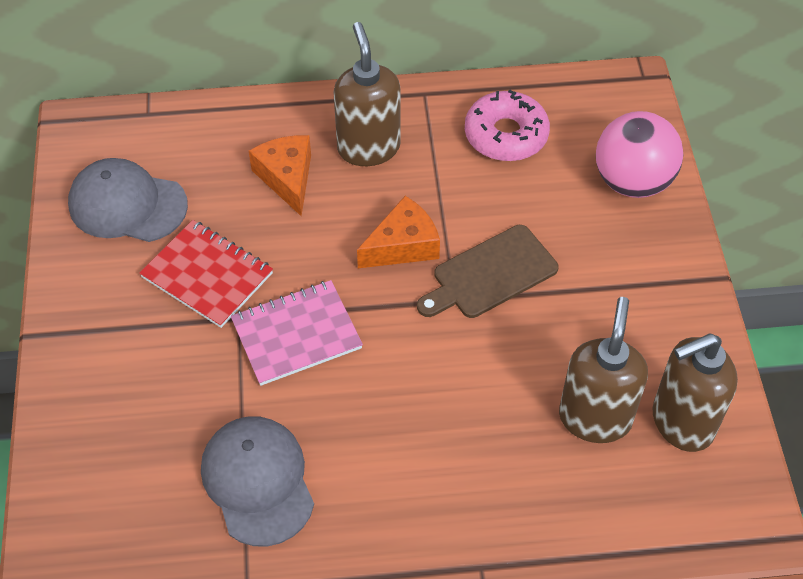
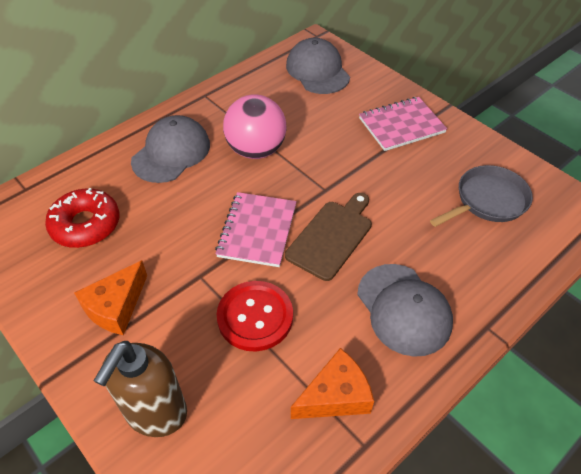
brown soap dispenser: 3 -> 1
grey cap: 2 -> 3
grey pan: 0 -> 1
pink donut: 1 -> 0
pink notebook: 1 -> 2
red button: 0 -> 1
red donut: 0 -> 1
red notebook: 1 -> 0

